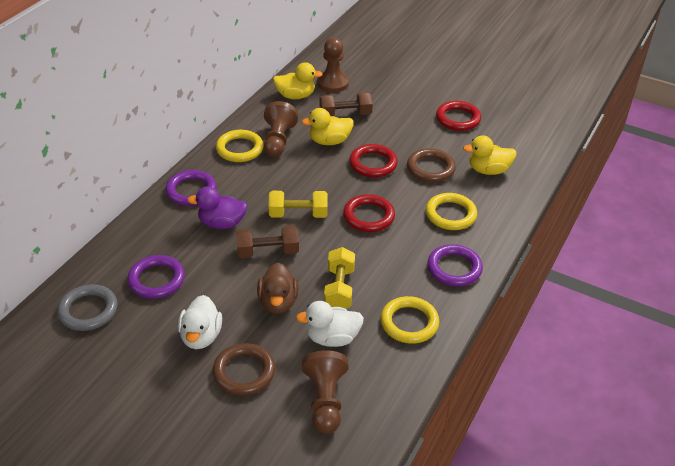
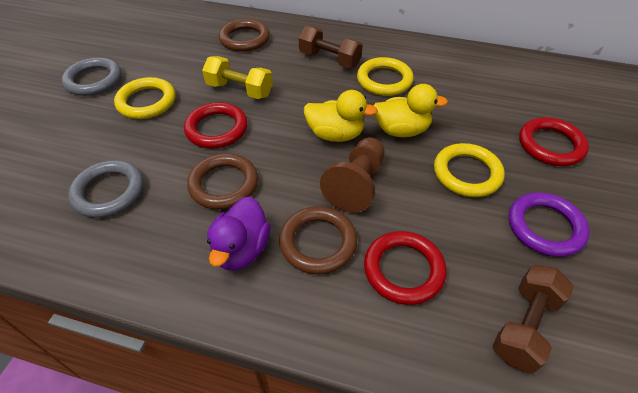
brown duck: 1 -> 0
brown pawn: 3 -> 1
brown ring: 2 -> 3
grey ring: 1 -> 2
purple ring: 3 -> 1
white duck: 2 -> 0
yellow duck: 3 -> 2
yellow dumbbell: 2 -> 1

